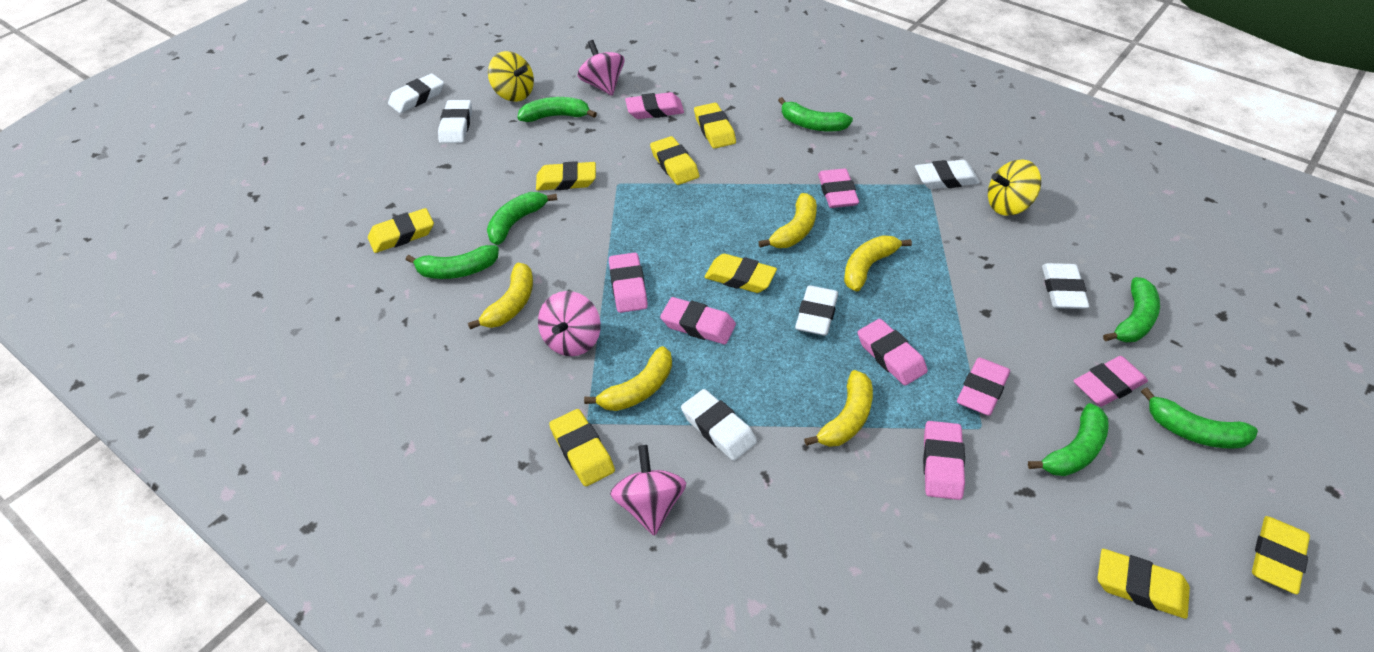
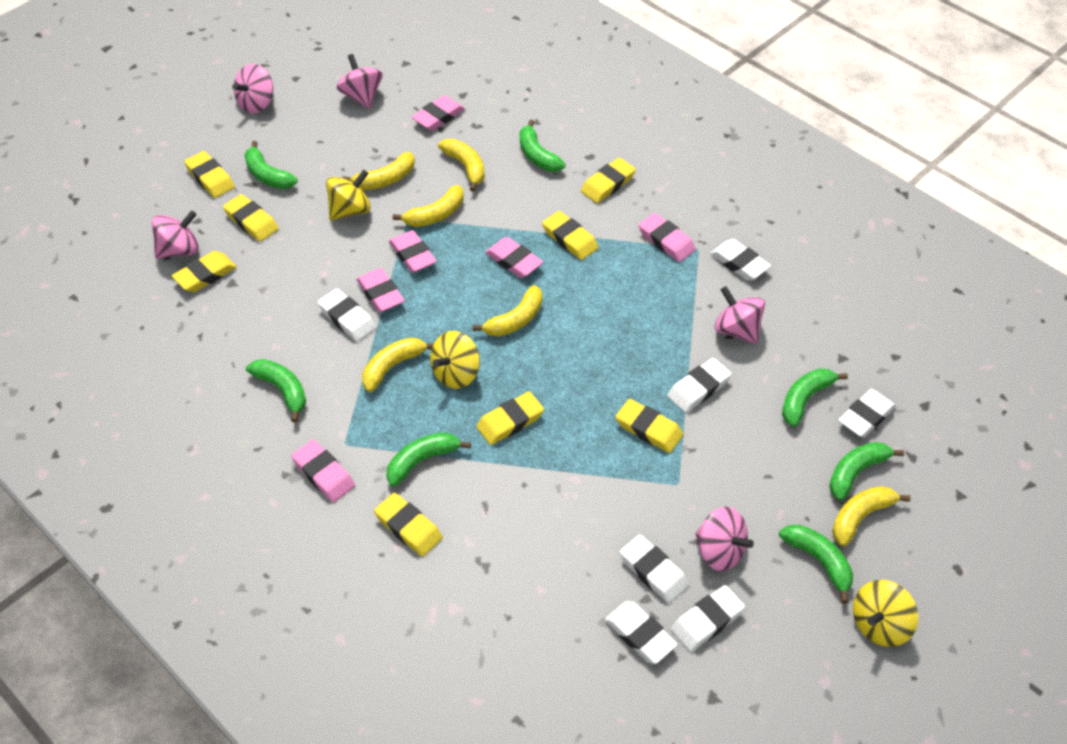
pink eraser: 8 -> 6
pink spinning top: 3 -> 5
white eraser: 6 -> 7
yellow banana: 5 -> 6
yellow spinning top: 2 -> 3

